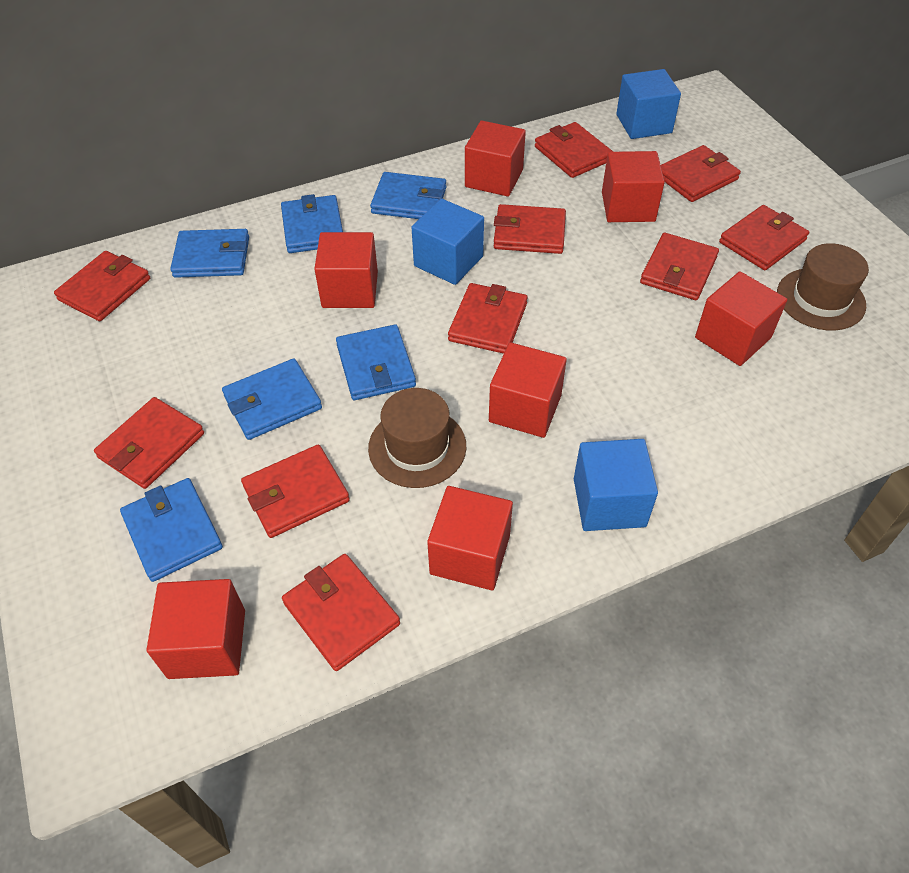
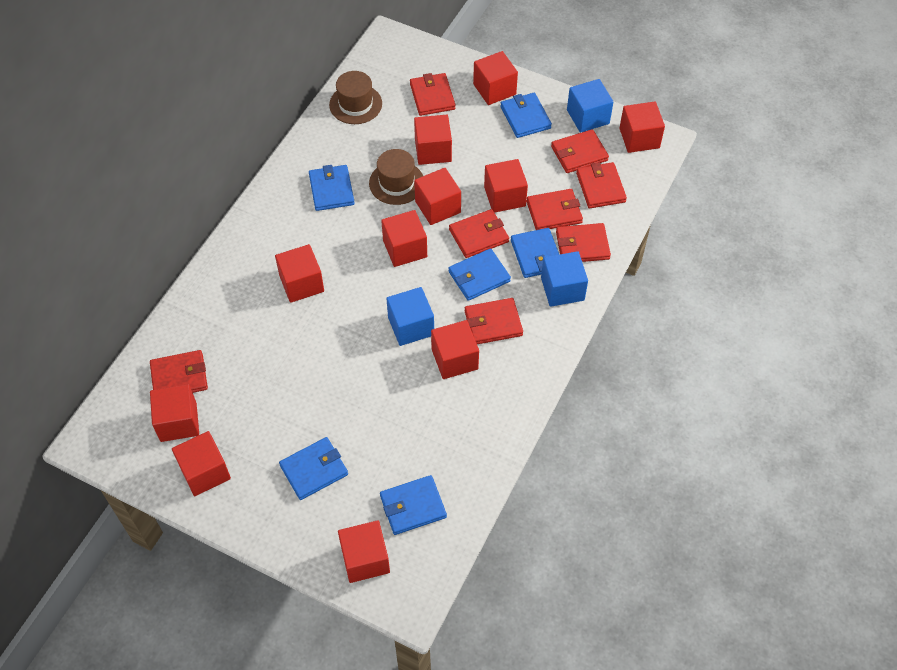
red cube: 7 -> 11
red wallet: 10 -> 8

